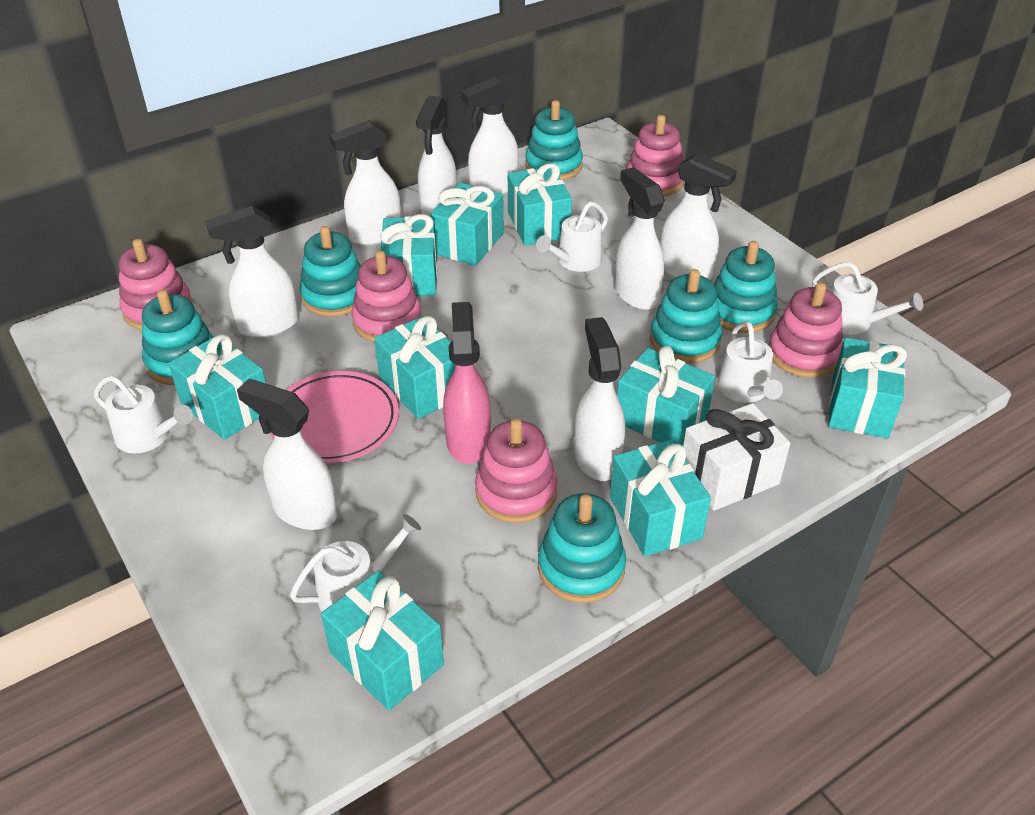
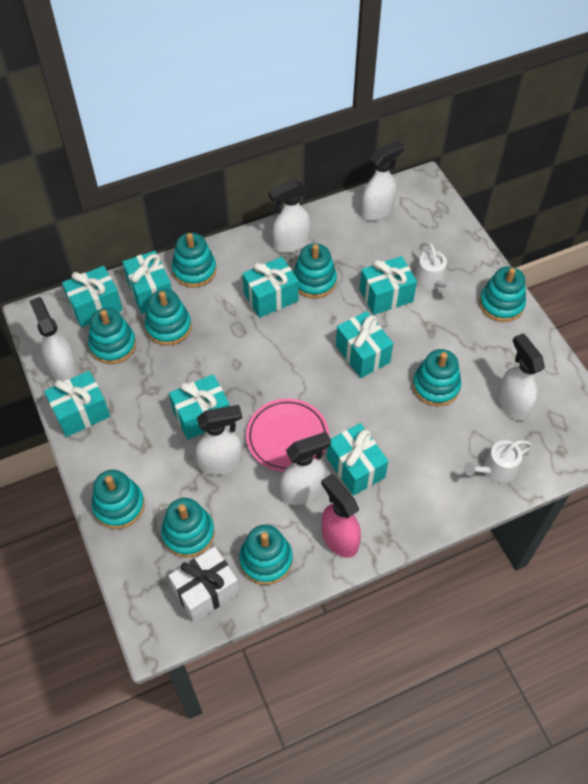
pink stacking toy: 5 -> 0
turquoise gift: 9 -> 8
turquoise stacking toy: 6 -> 9
white spray bottle: 8 -> 6
white watering can: 5 -> 2

